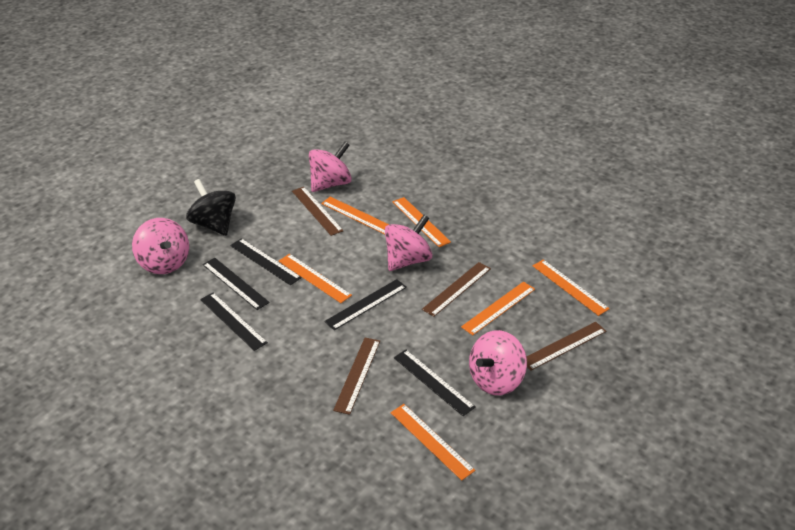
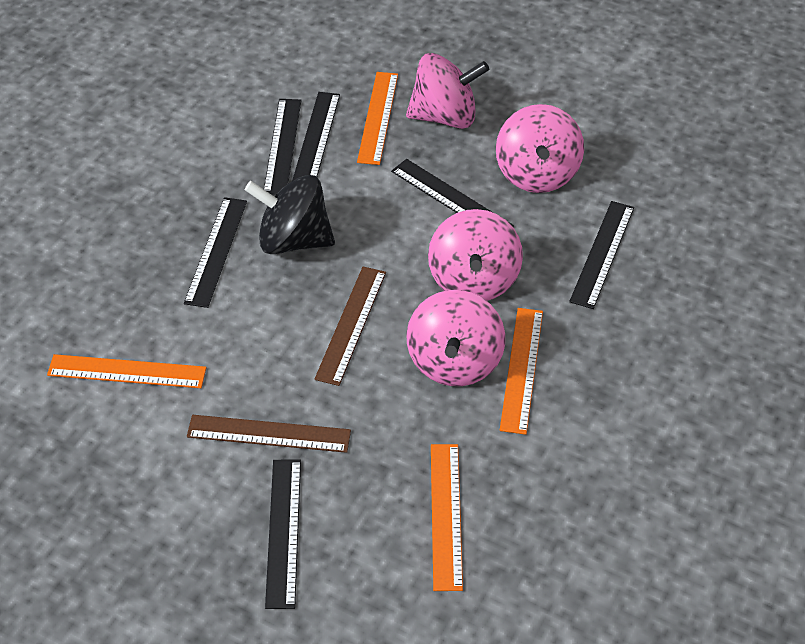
black ruler: 5 -> 6
brown ruler: 4 -> 2
orange ruler: 6 -> 4

